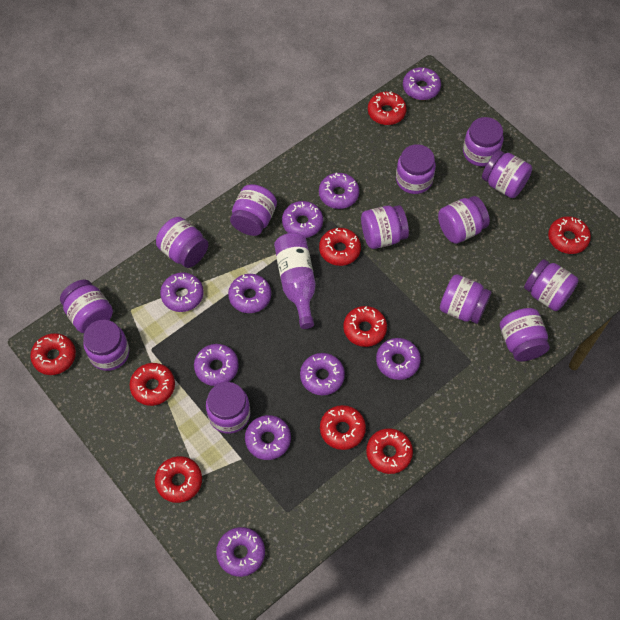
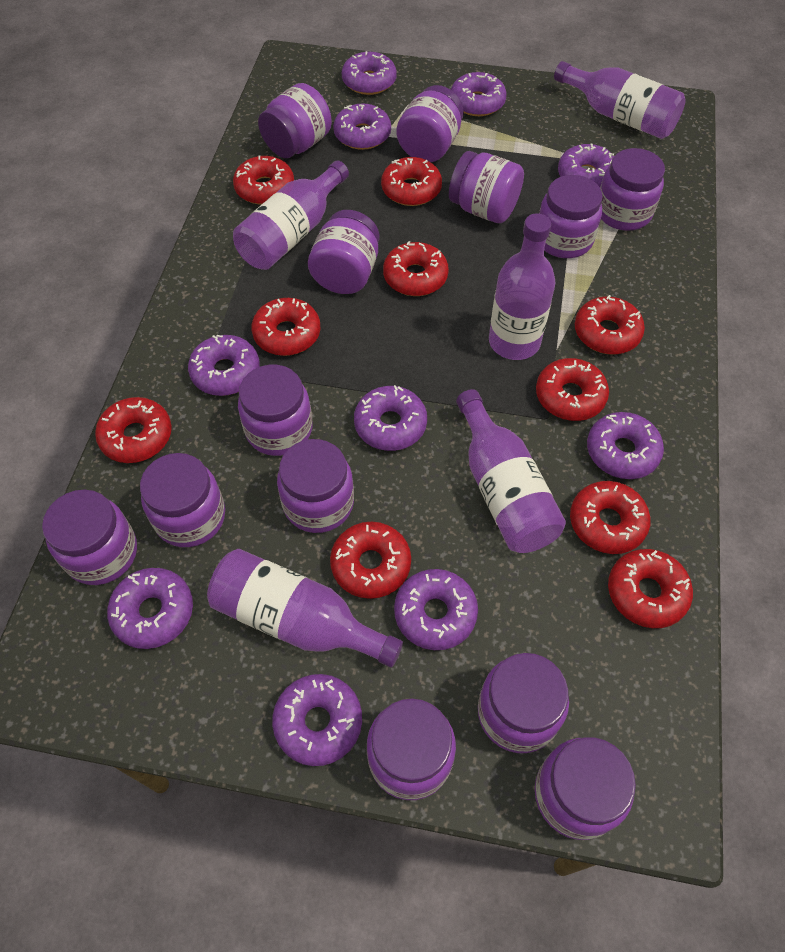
purple bottle: 1 -> 5
red donut: 9 -> 10

